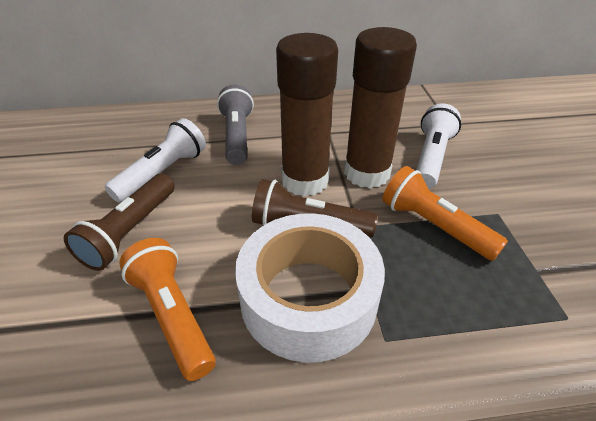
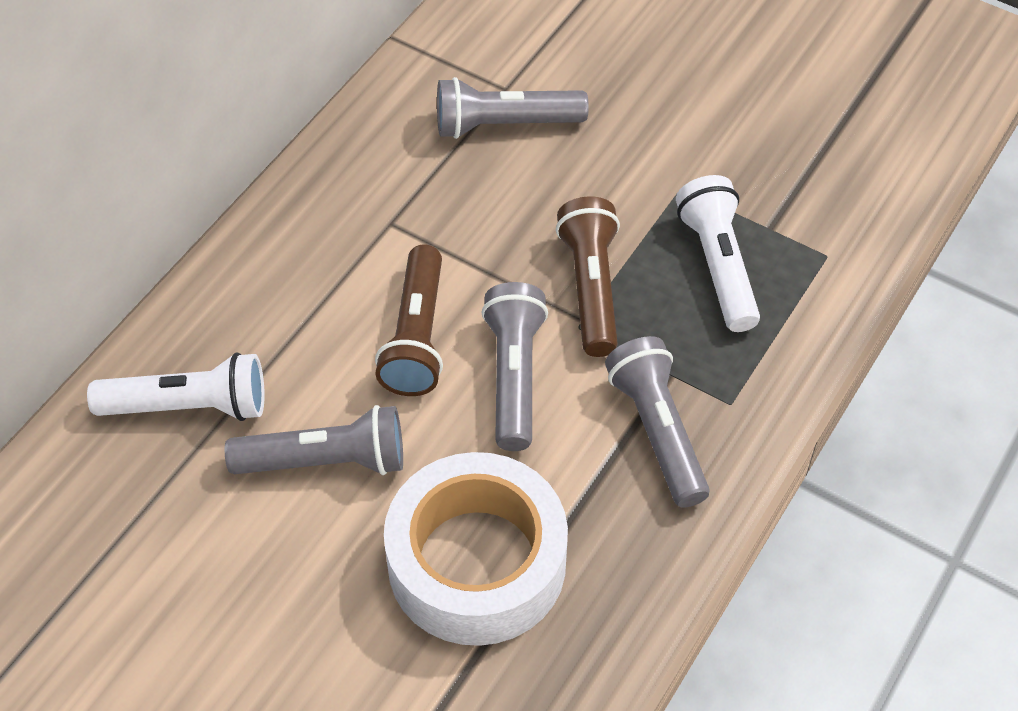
brown glue stick: 2 -> 0
grey flashlight: 1 -> 4
orange flashlight: 2 -> 0

